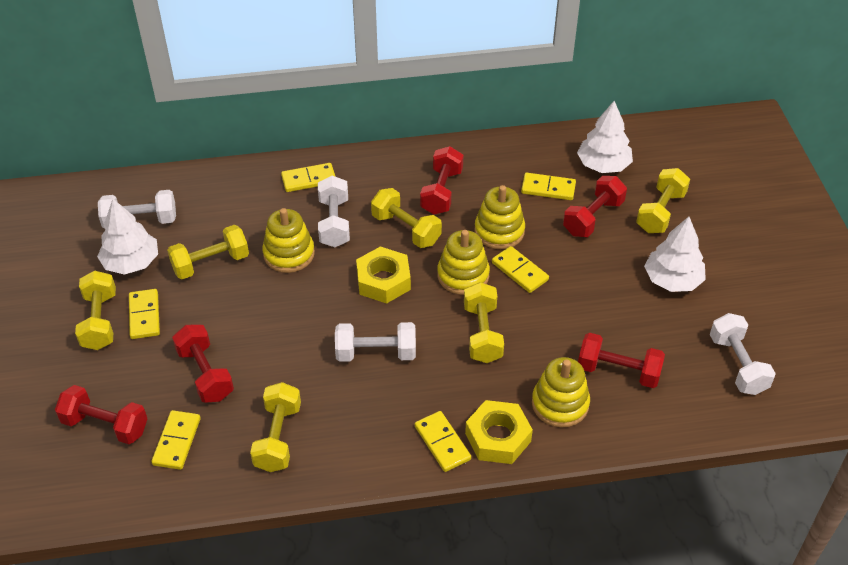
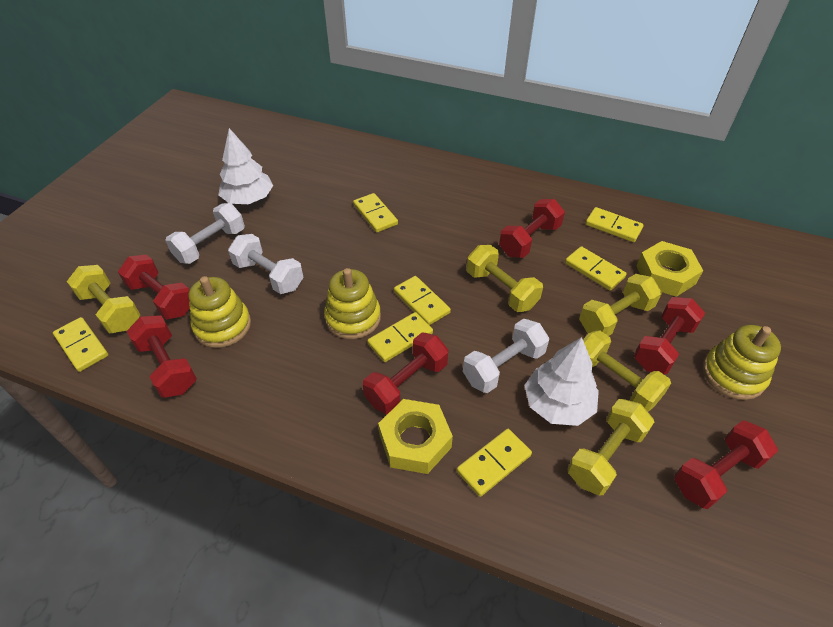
red dumbbell: 5 -> 6
white dumbbell: 4 -> 3
white tree: 3 -> 2
yellow domino: 6 -> 7
yellow dumbbell: 6 -> 5
yellow stacking toy: 4 -> 3

